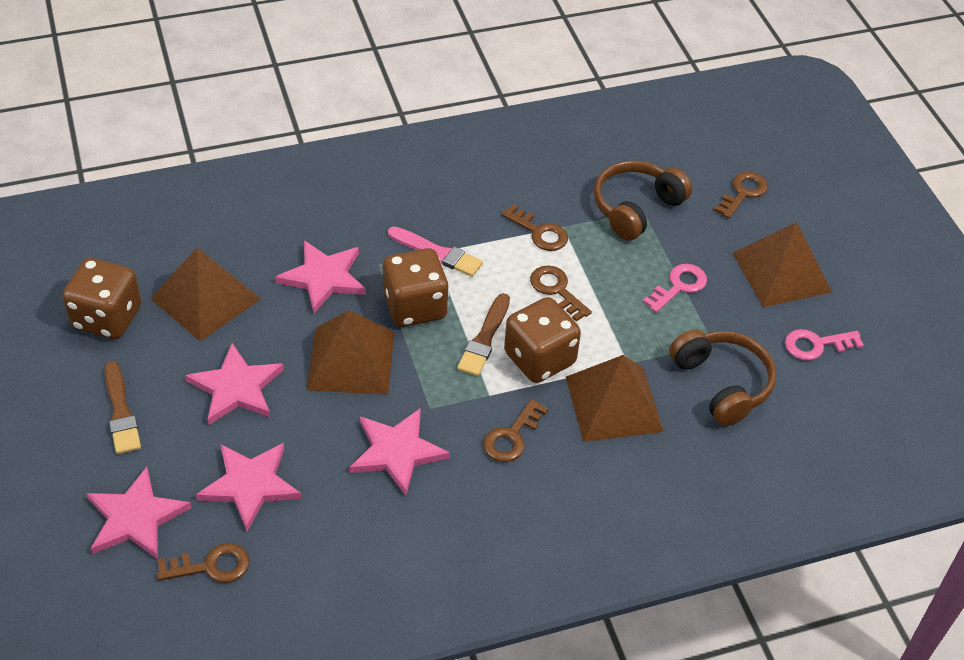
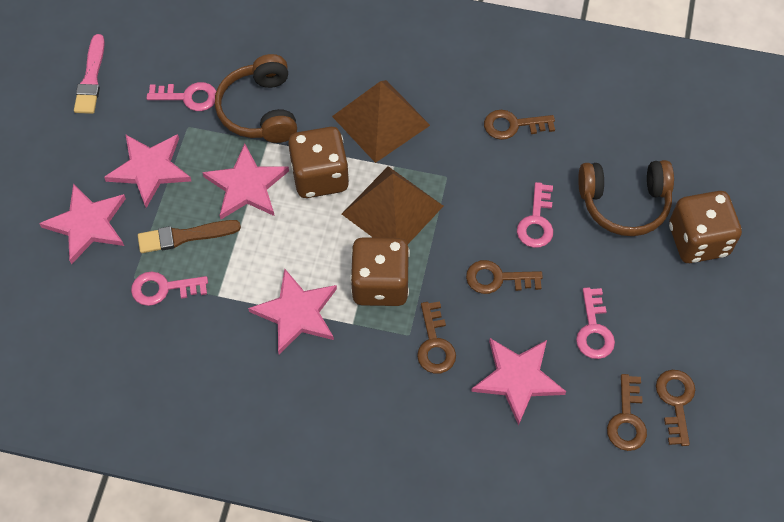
brown brush: 2 -> 1
brown pyramid: 4 -> 2
pink key: 2 -> 4

